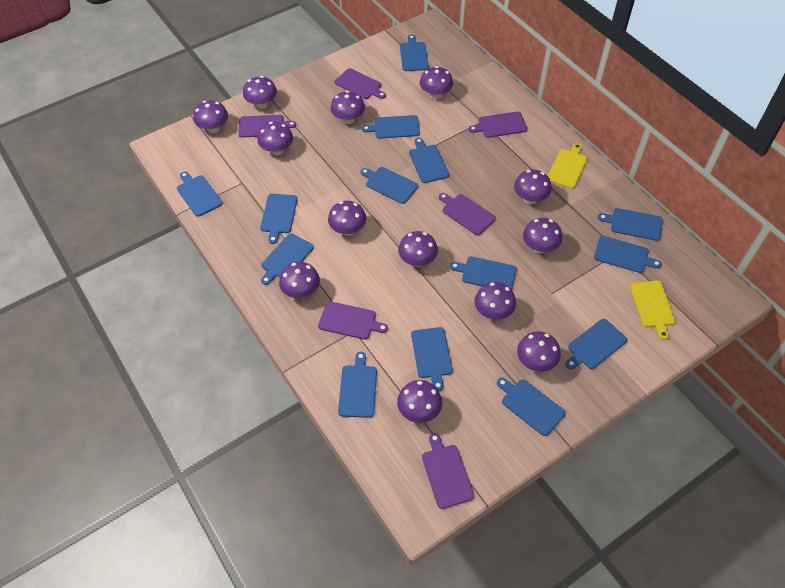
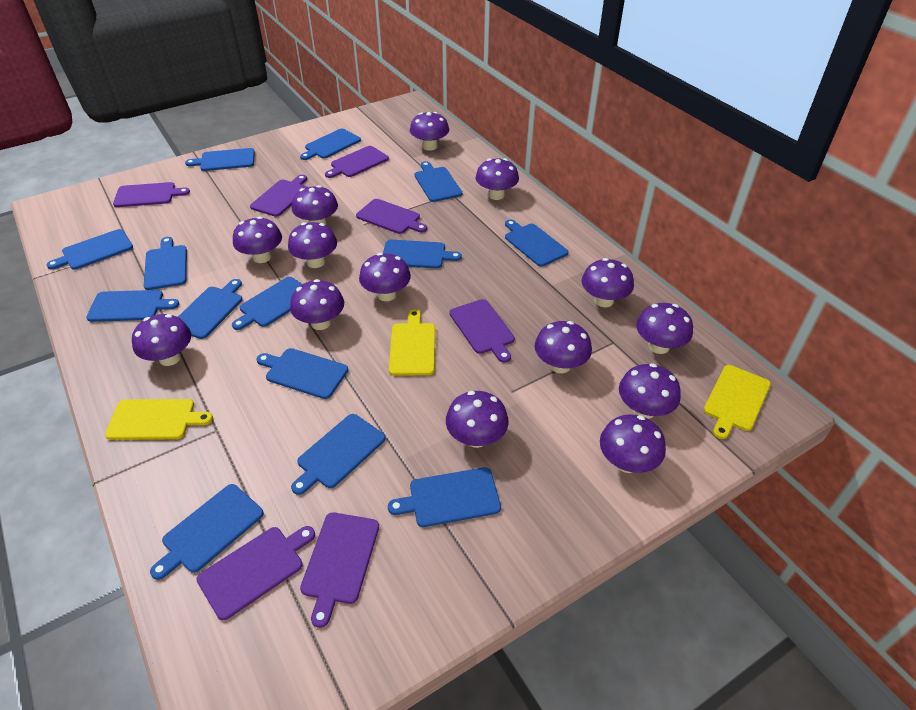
purple cutting board: 6 -> 7
purple mushroom: 13 -> 14
yellow cutting board: 2 -> 3

